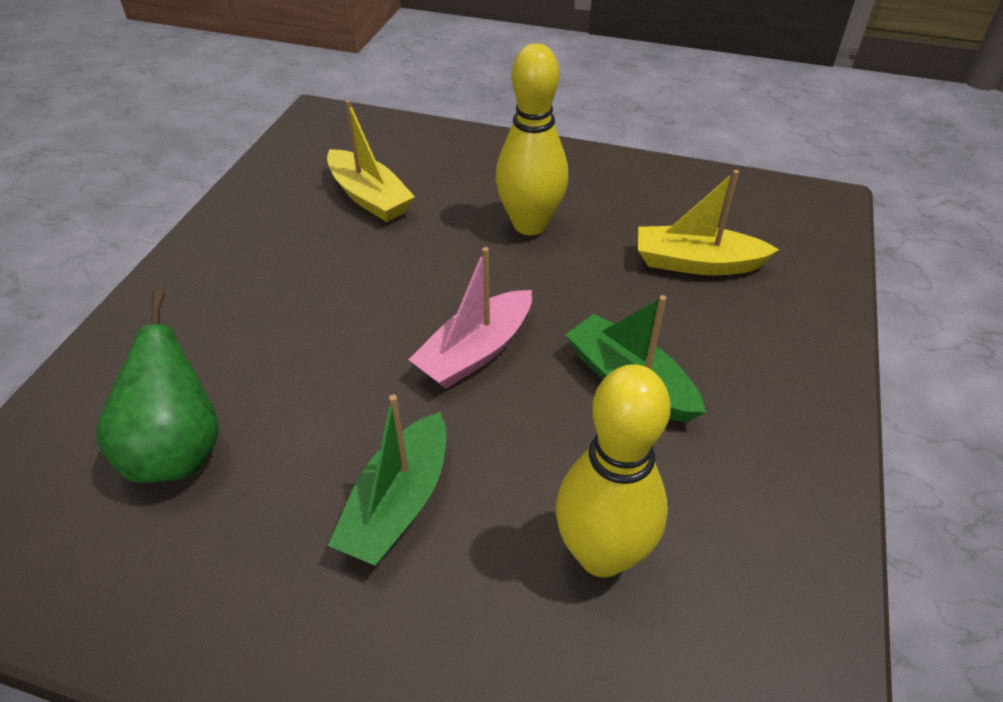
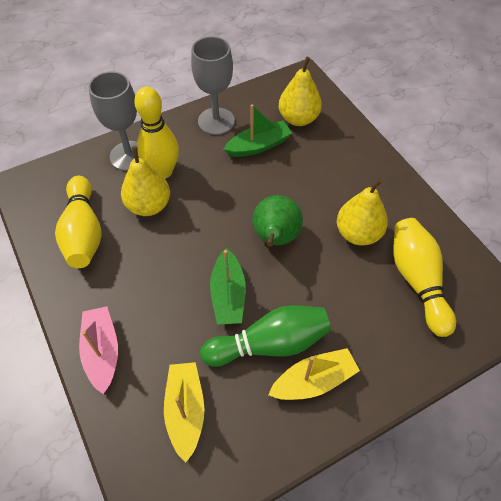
green bowling pin: 0 -> 1
grey goblet: 0 -> 2
yellow bowling pin: 2 -> 3
yellow pear: 0 -> 3

